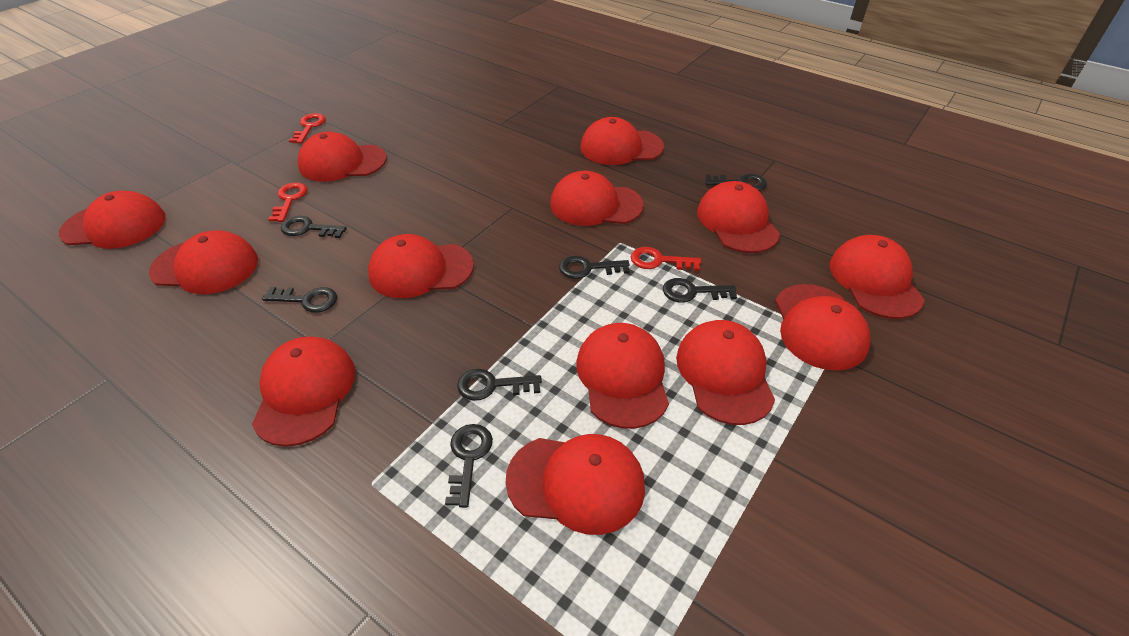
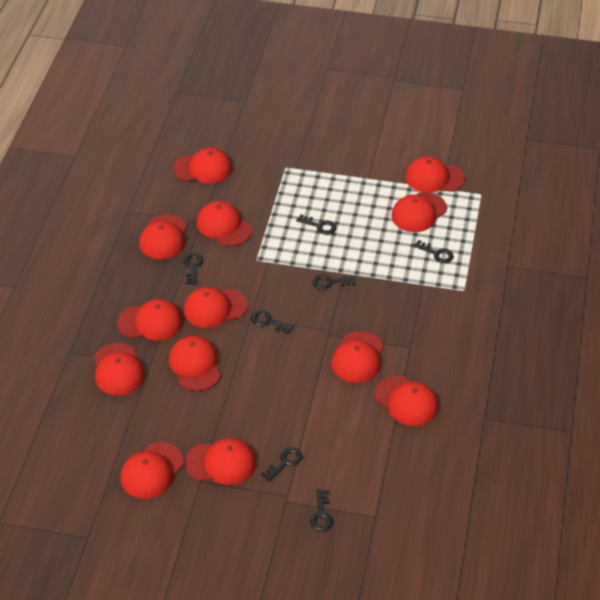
red key: 3 -> 0

